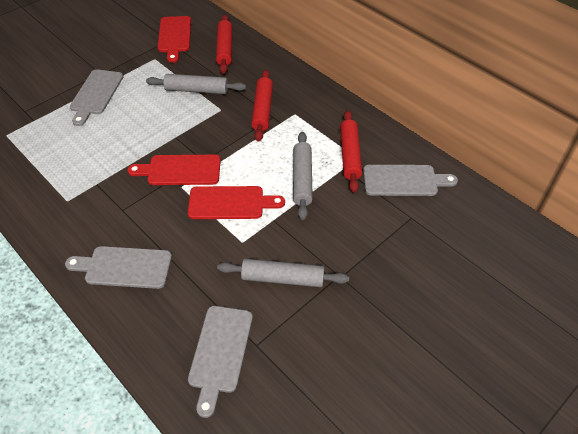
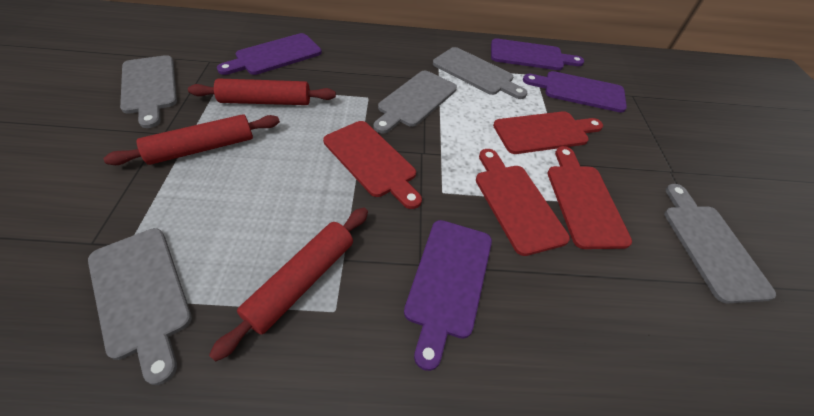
grey cutting board: 4 -> 5
grey rolling pin: 3 -> 0
purple cutting board: 0 -> 4
red cutting board: 3 -> 4

